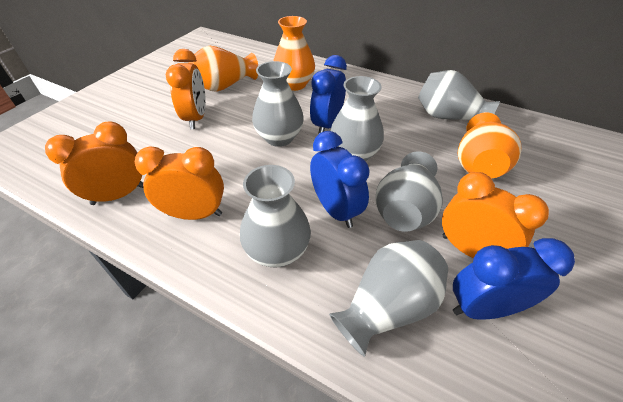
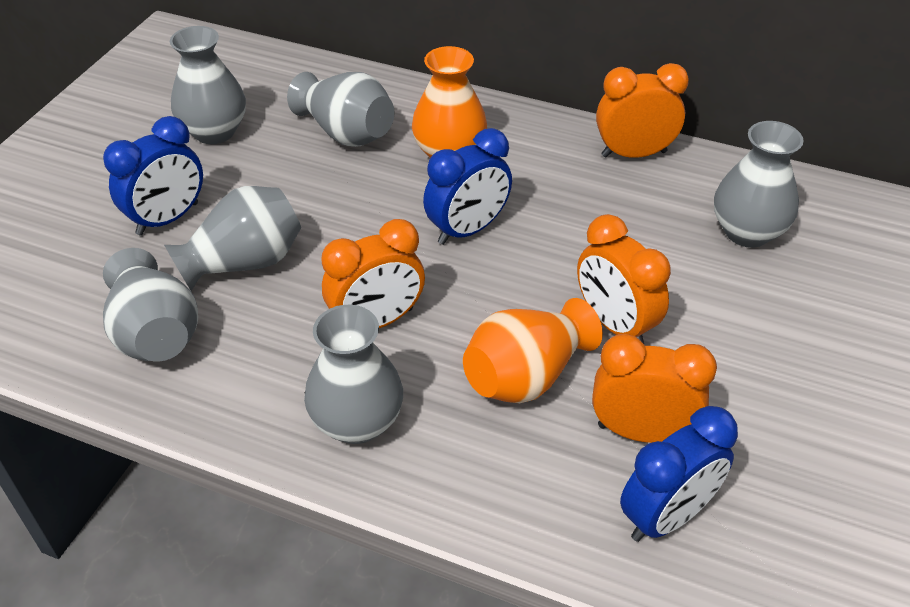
orange vase: 3 -> 2

